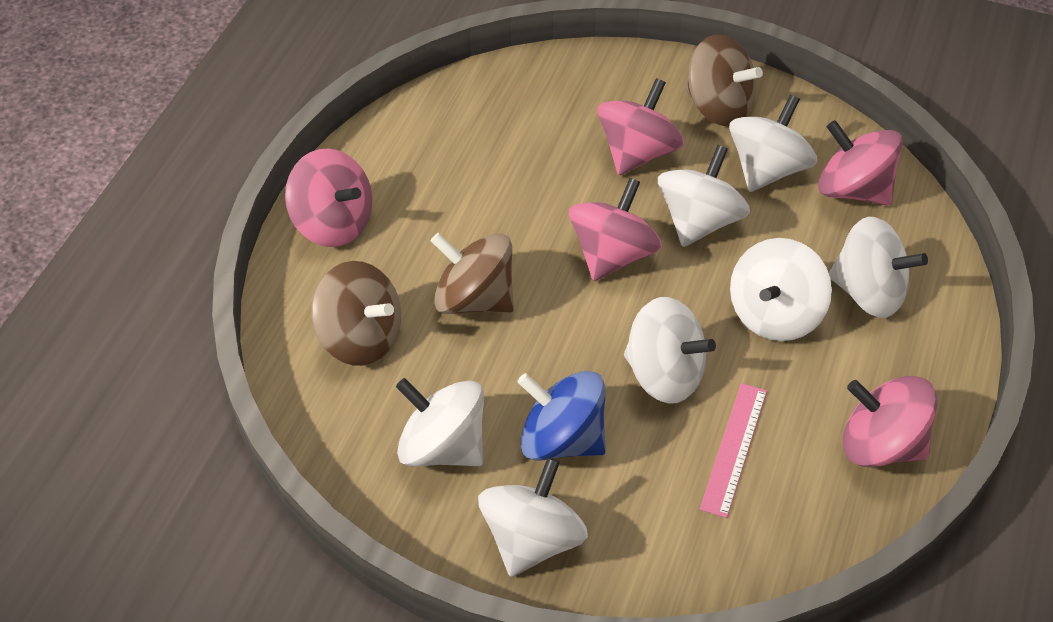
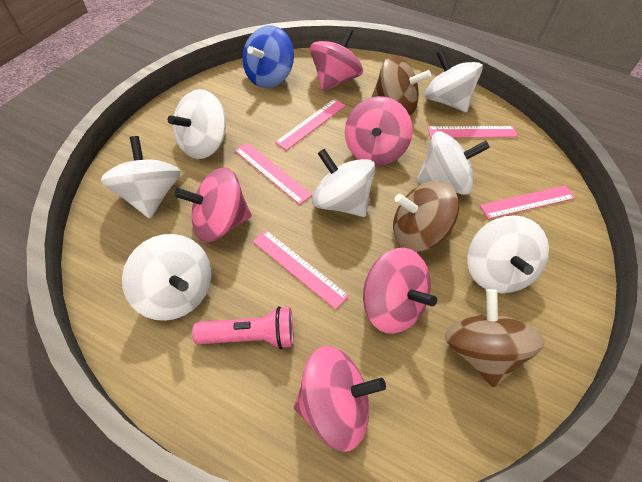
pink flashlight: 0 -> 1
pink ruler: 1 -> 5

